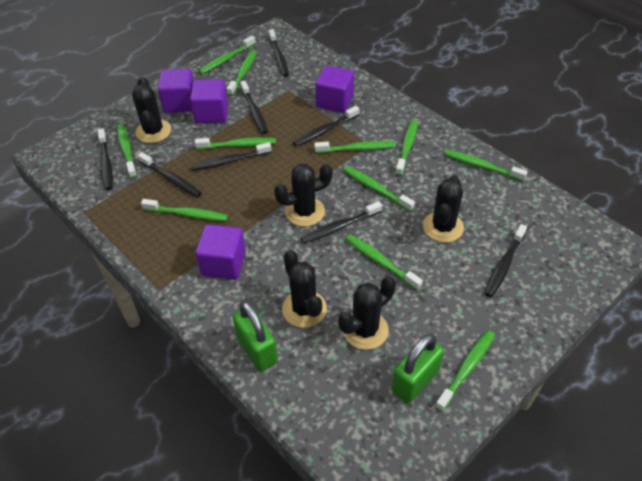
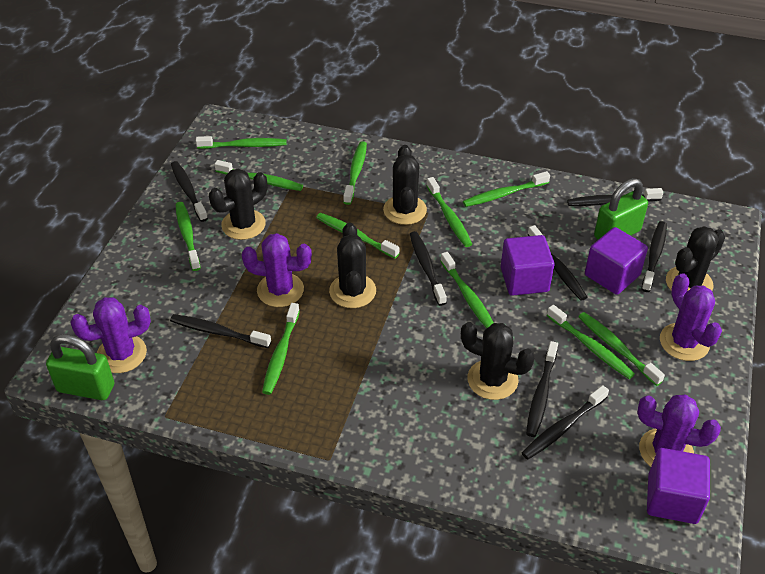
purple cactus: 0 -> 4
purple cube: 4 -> 3

